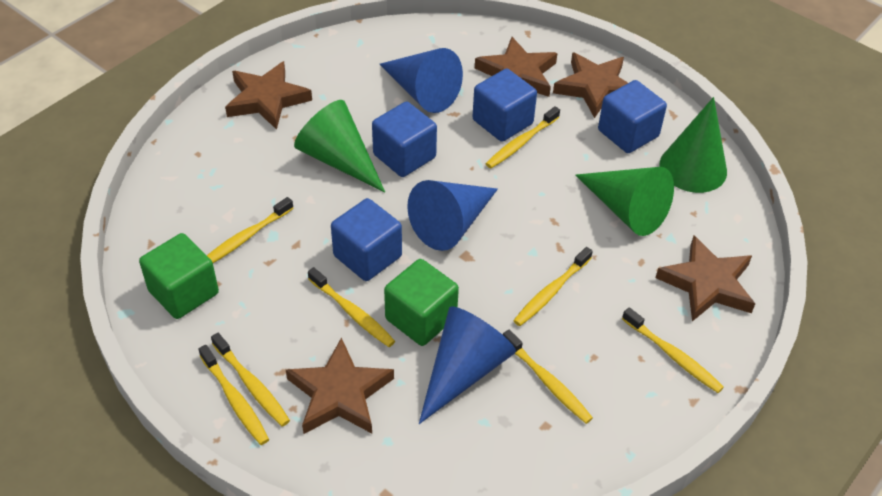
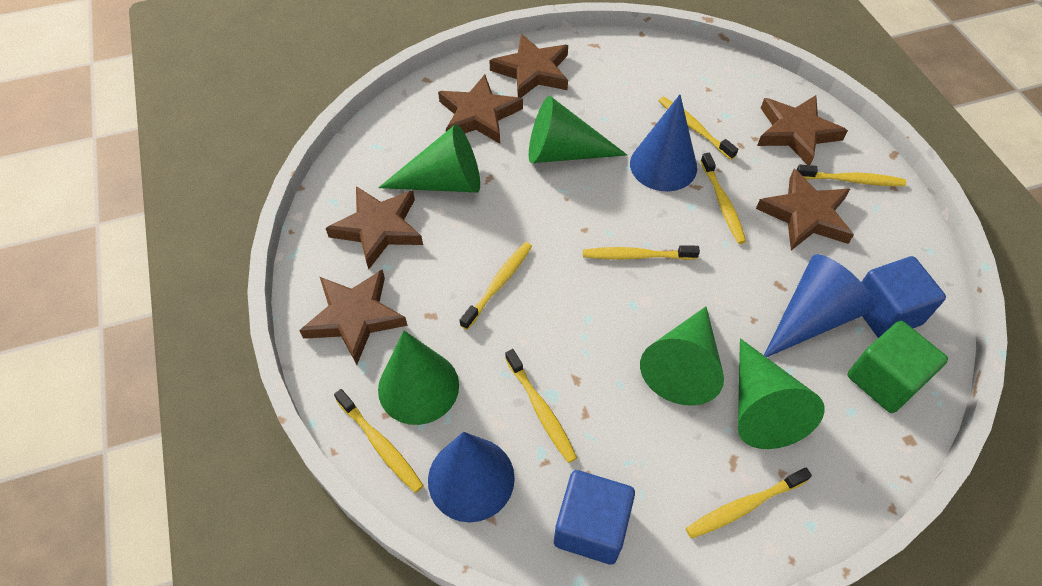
blue cube: 4 -> 2
brown star: 5 -> 6
green cone: 3 -> 5
green cube: 2 -> 1

